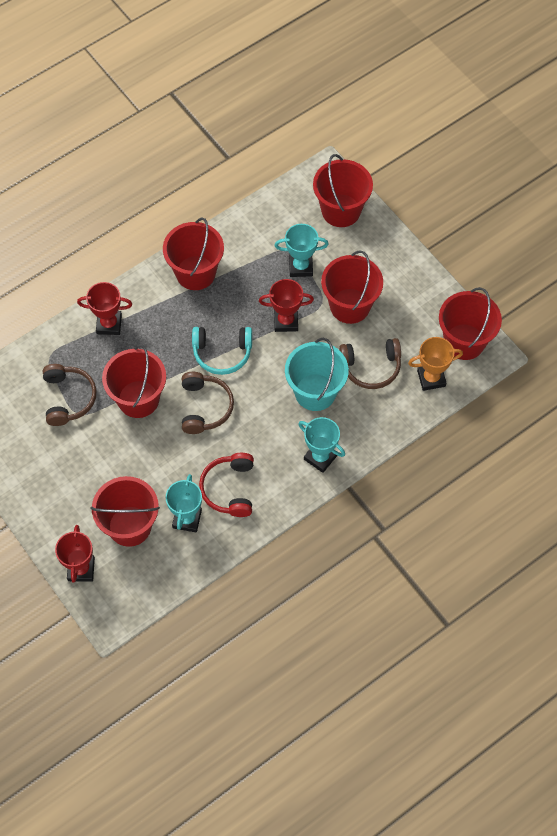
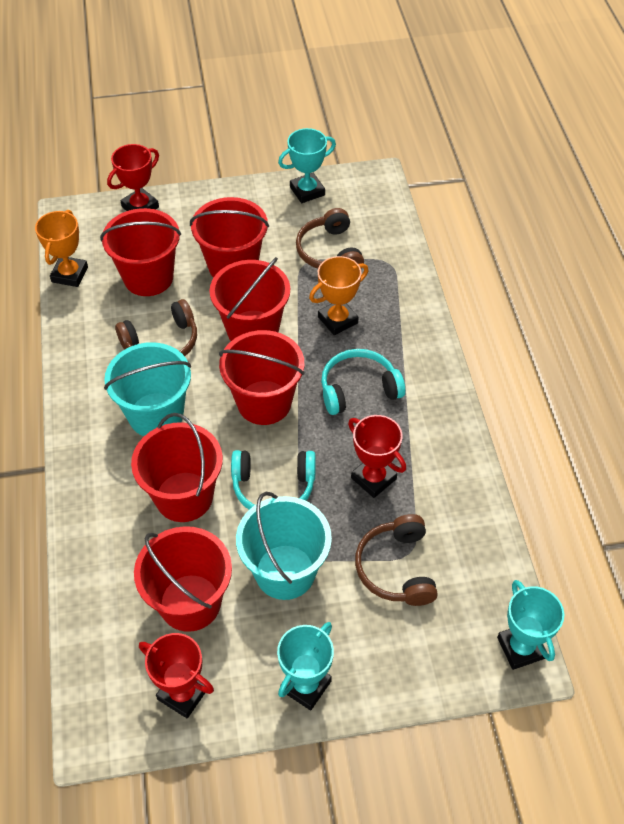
orange trophy: 1 -> 2
red headphones: 1 -> 0
turquoise bucket: 1 -> 2
turquoise headphones: 1 -> 2

